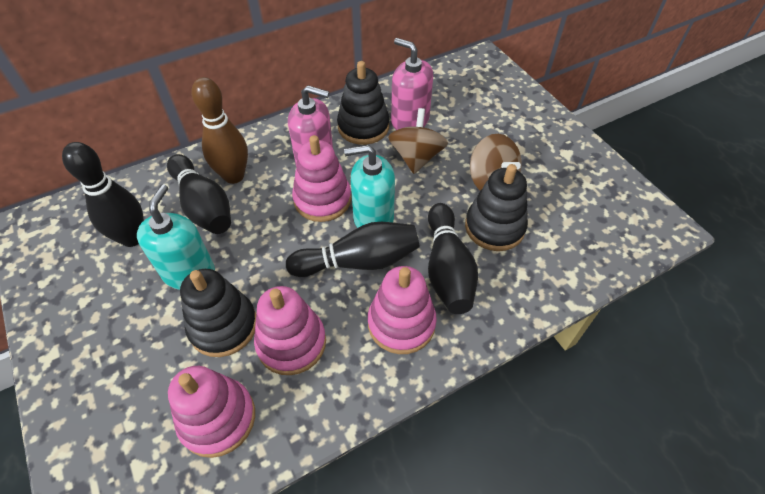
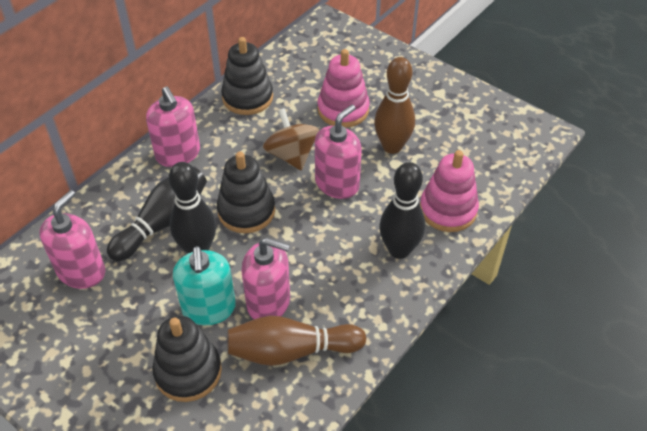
black bowling pin: 4 -> 3
brown bowling pin: 1 -> 2
brown spinning top: 2 -> 1
pink soap dispenser: 2 -> 4
pink stacking toy: 4 -> 2
turquoise soap dispenser: 2 -> 1

